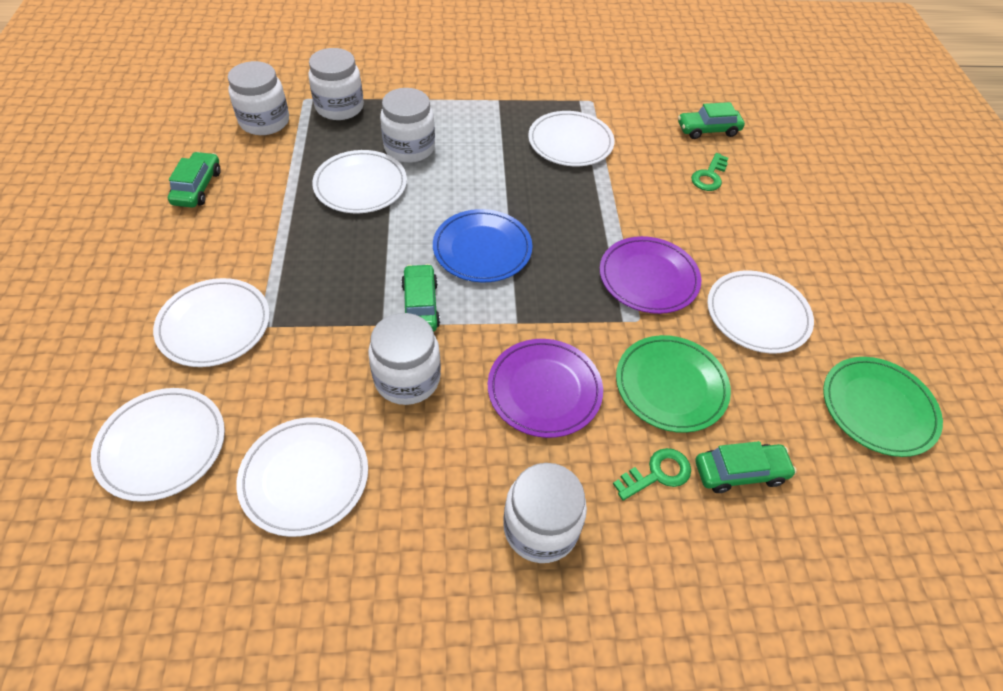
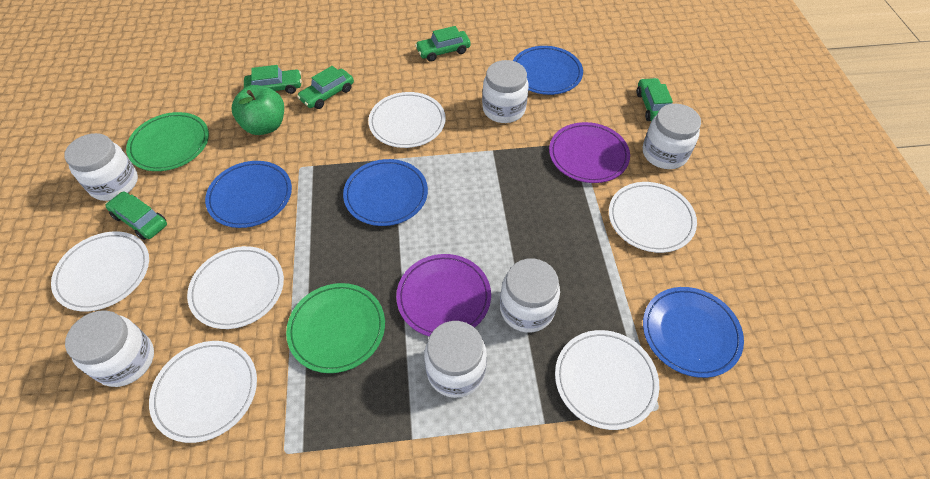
blue plate: 1 -> 4
green apple: 0 -> 1
green car: 4 -> 5
green key: 2 -> 0
white jar: 5 -> 6

